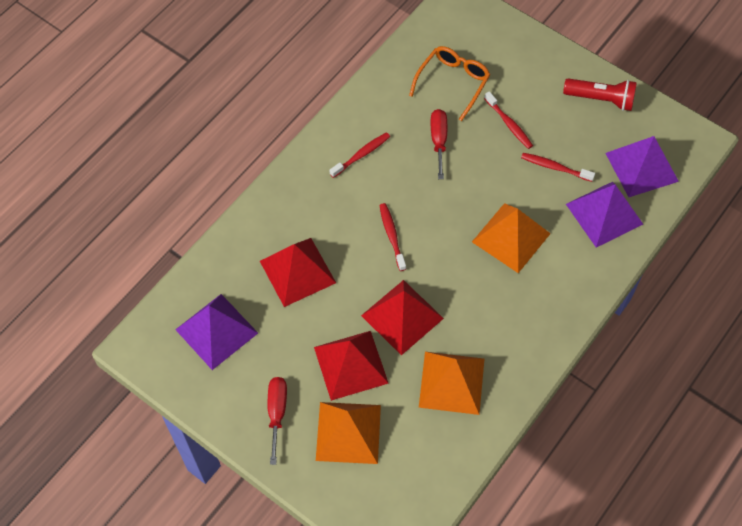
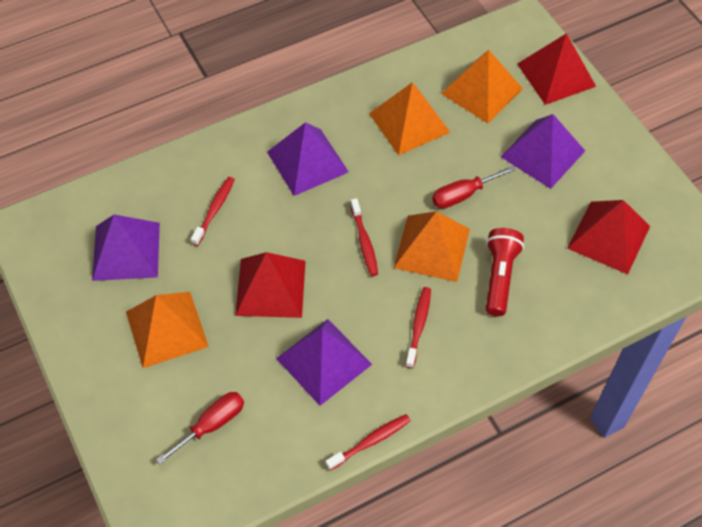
orange glasses: 1 -> 0
orange pyramid: 3 -> 4
purple pyramid: 3 -> 4

